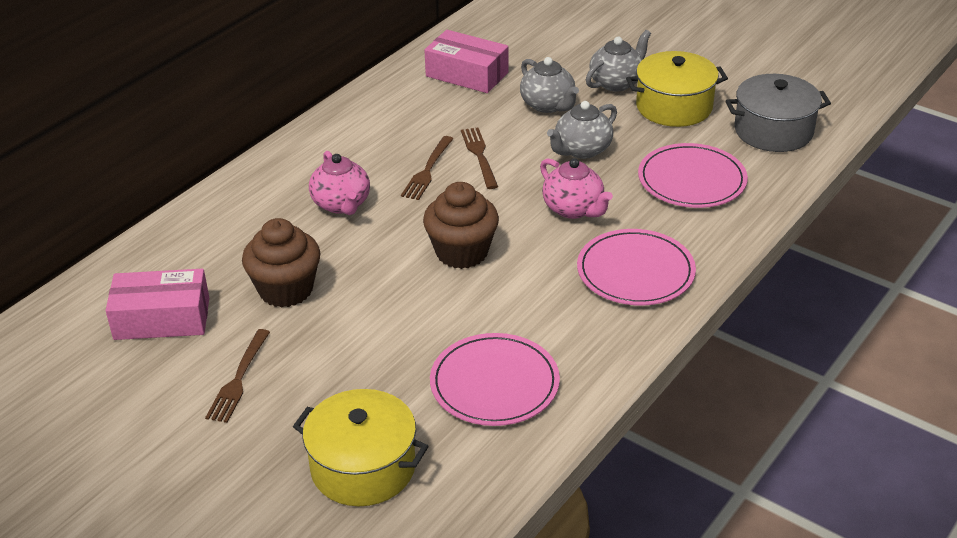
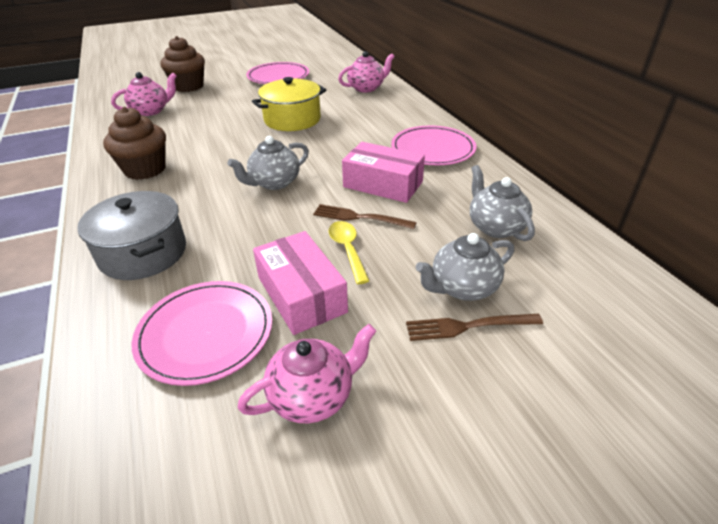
brown fork: 3 -> 2
pink teapot: 2 -> 3
yellow pot: 2 -> 1
yellow spoon: 0 -> 1

